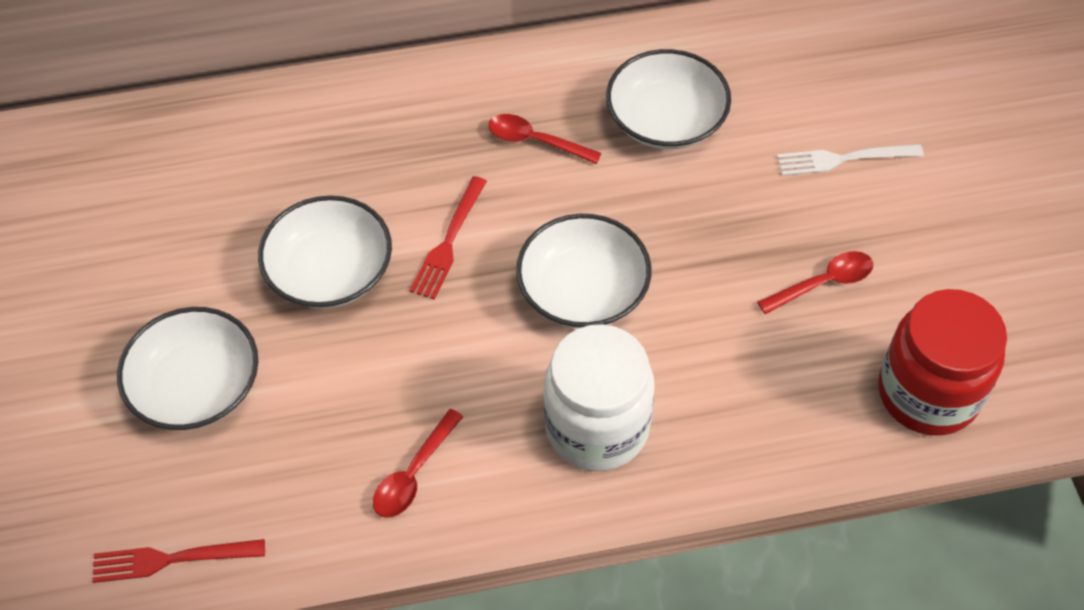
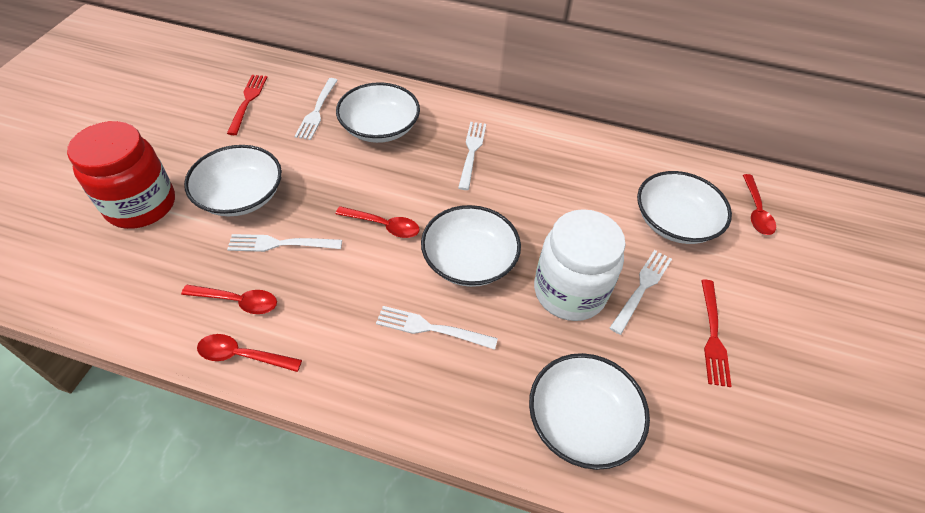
red spoon: 3 -> 4
white bowl: 4 -> 5
white fork: 1 -> 5

